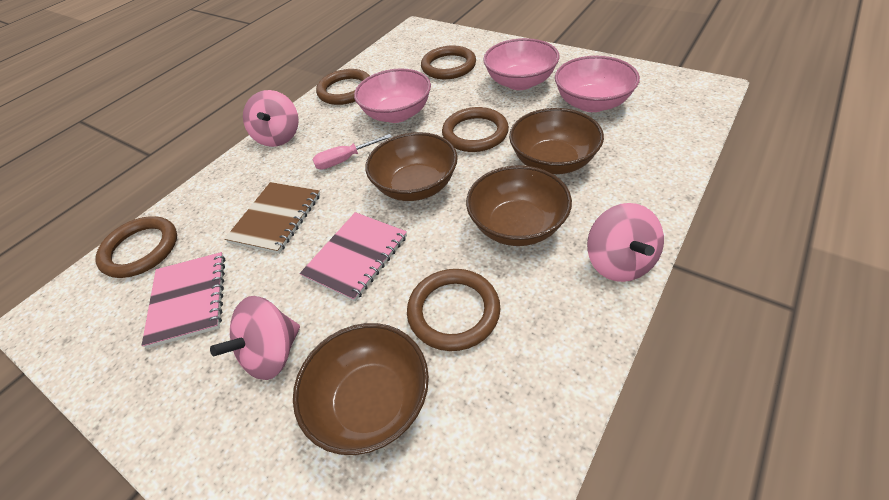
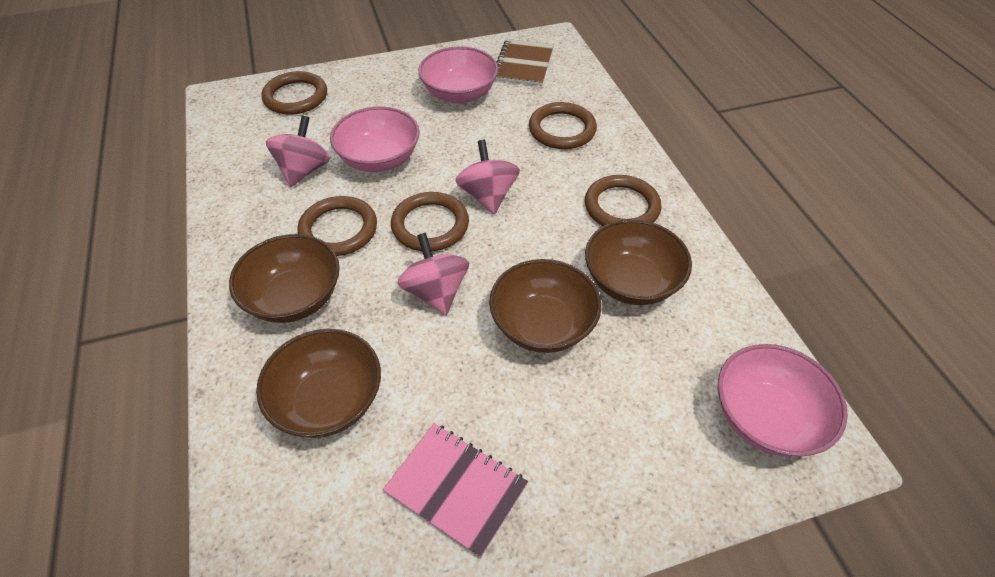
pink notebook: 2 -> 1
pink screwdriver: 1 -> 0

